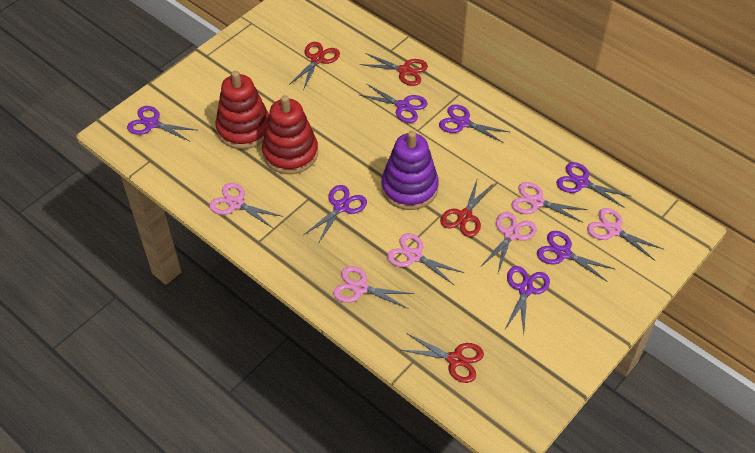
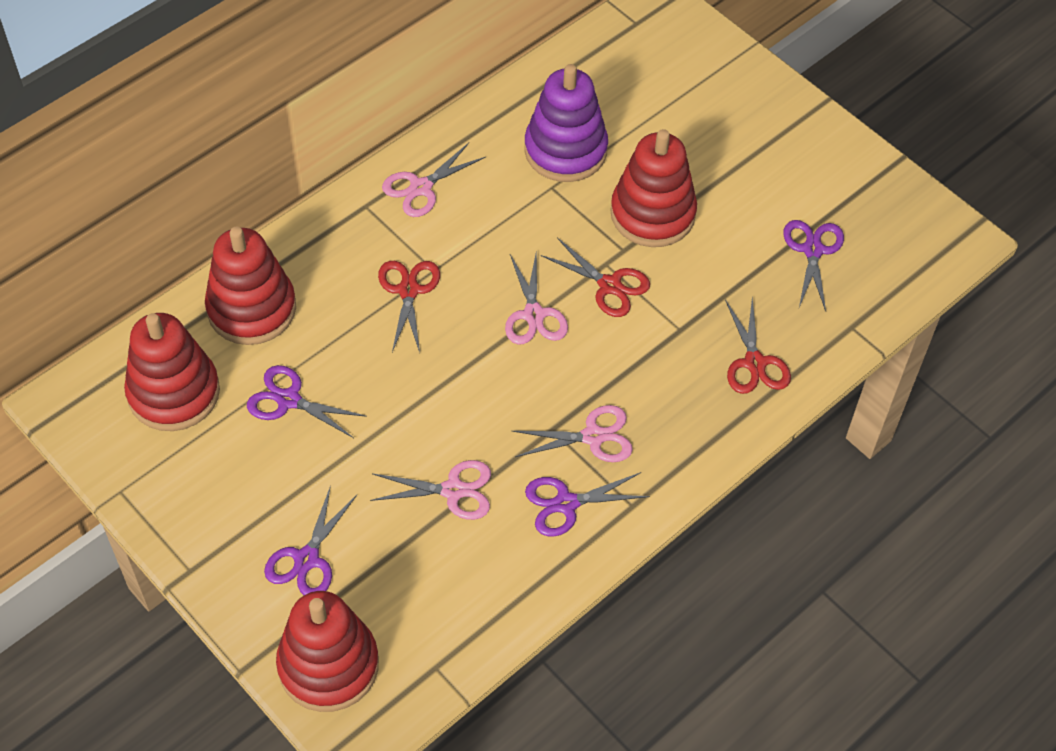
pink scissors: 6 -> 4
purple scissors: 7 -> 4
red scissors: 4 -> 3
red stacking toy: 2 -> 4

